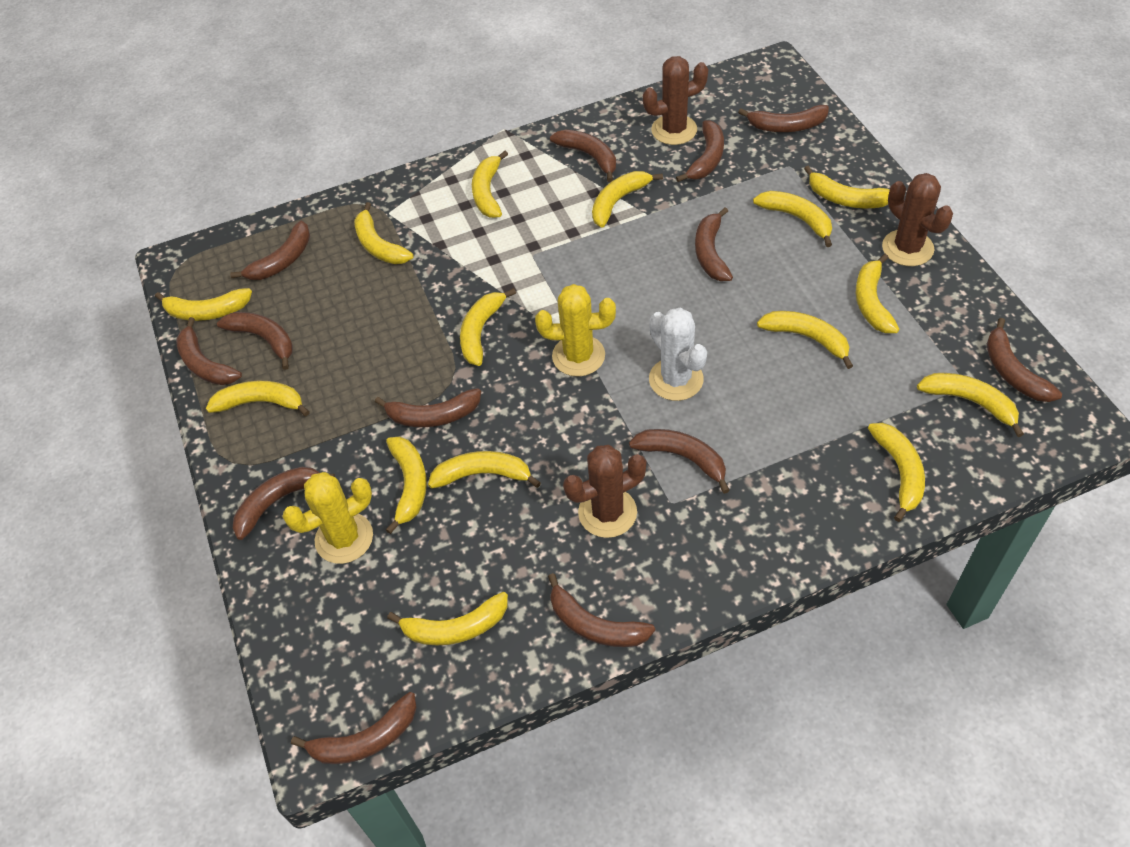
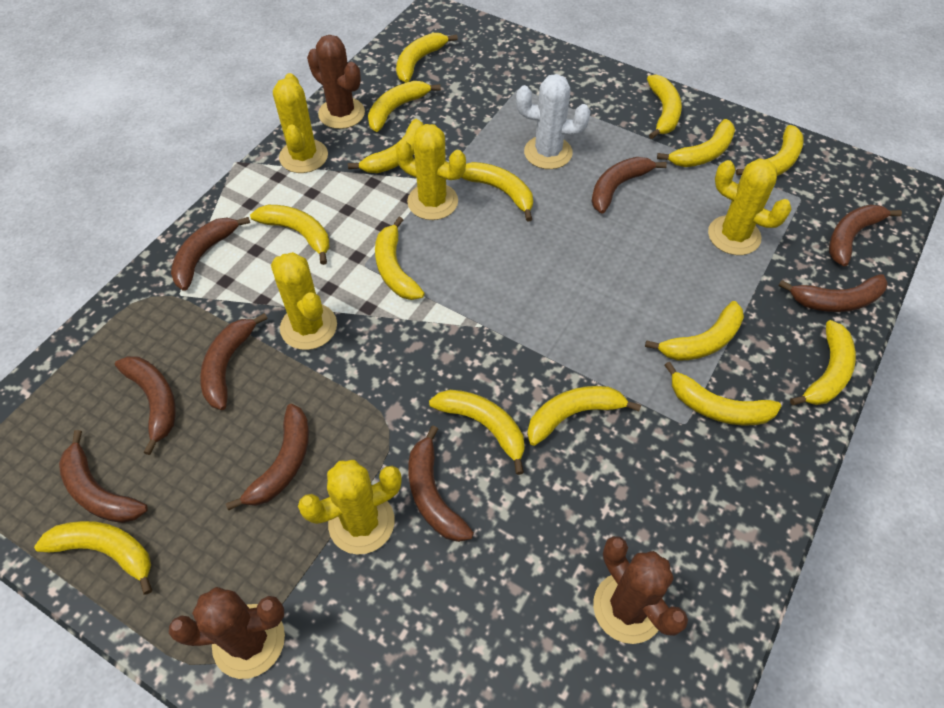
brown banana: 13 -> 9
yellow cactus: 2 -> 5

